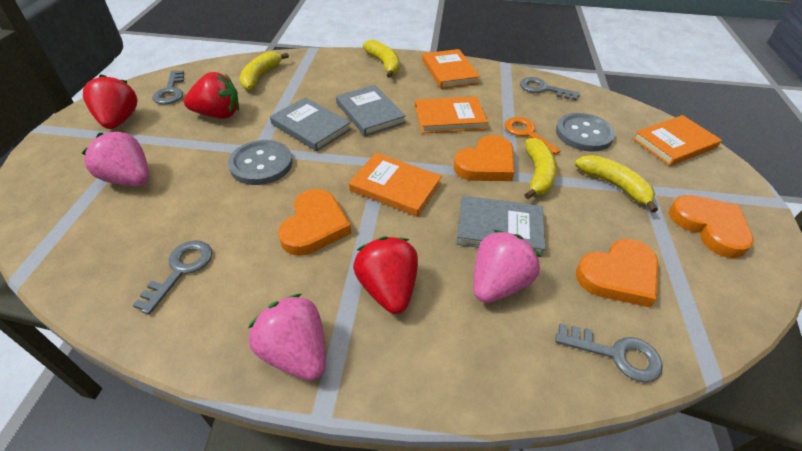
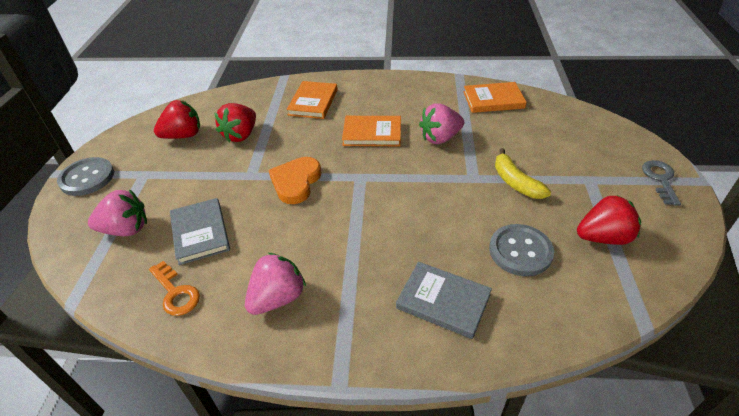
grey book: 3 -> 2
grey key: 4 -> 1
orange book: 4 -> 3
orange heart: 4 -> 1
yellow banana: 4 -> 1

